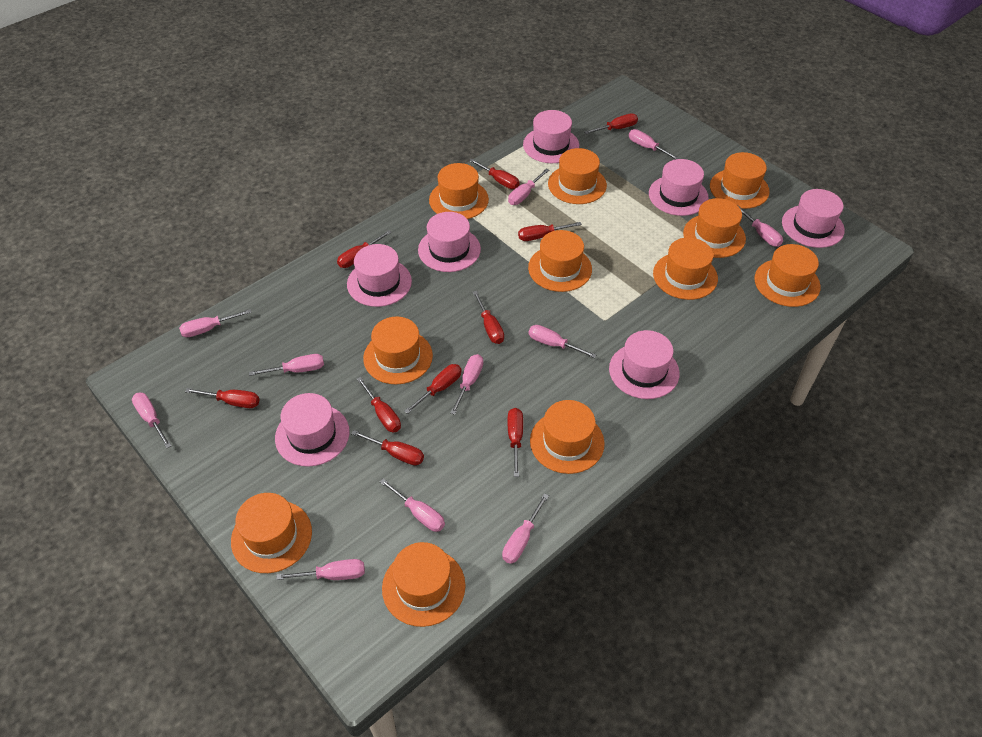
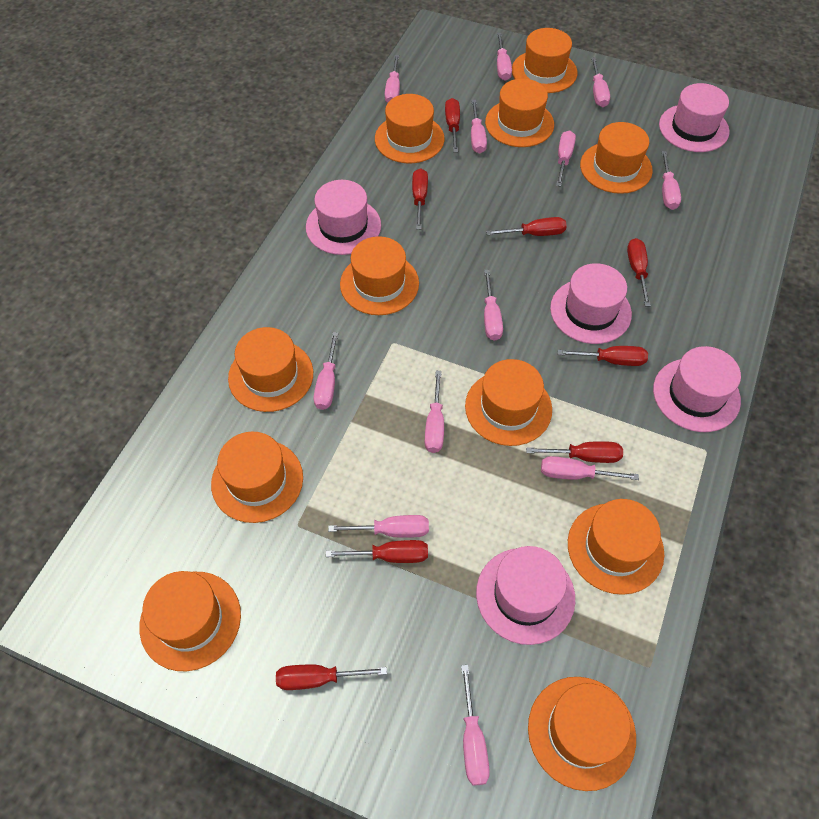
pink hat: 7 -> 5
pink screwdriver: 11 -> 12
red screwdriver: 10 -> 8

